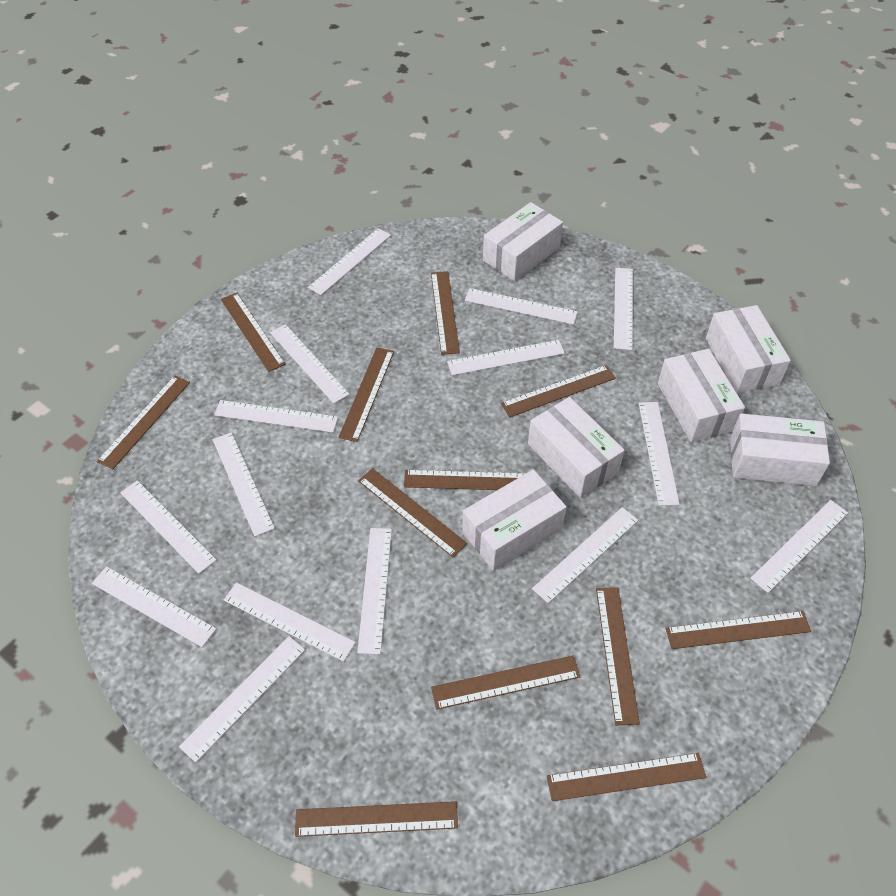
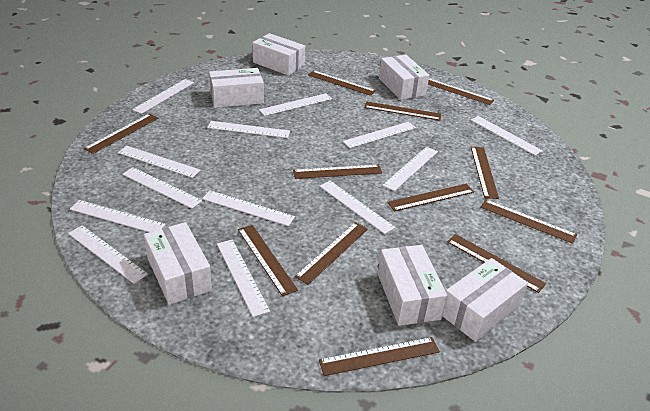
white ruler: 15 -> 13

